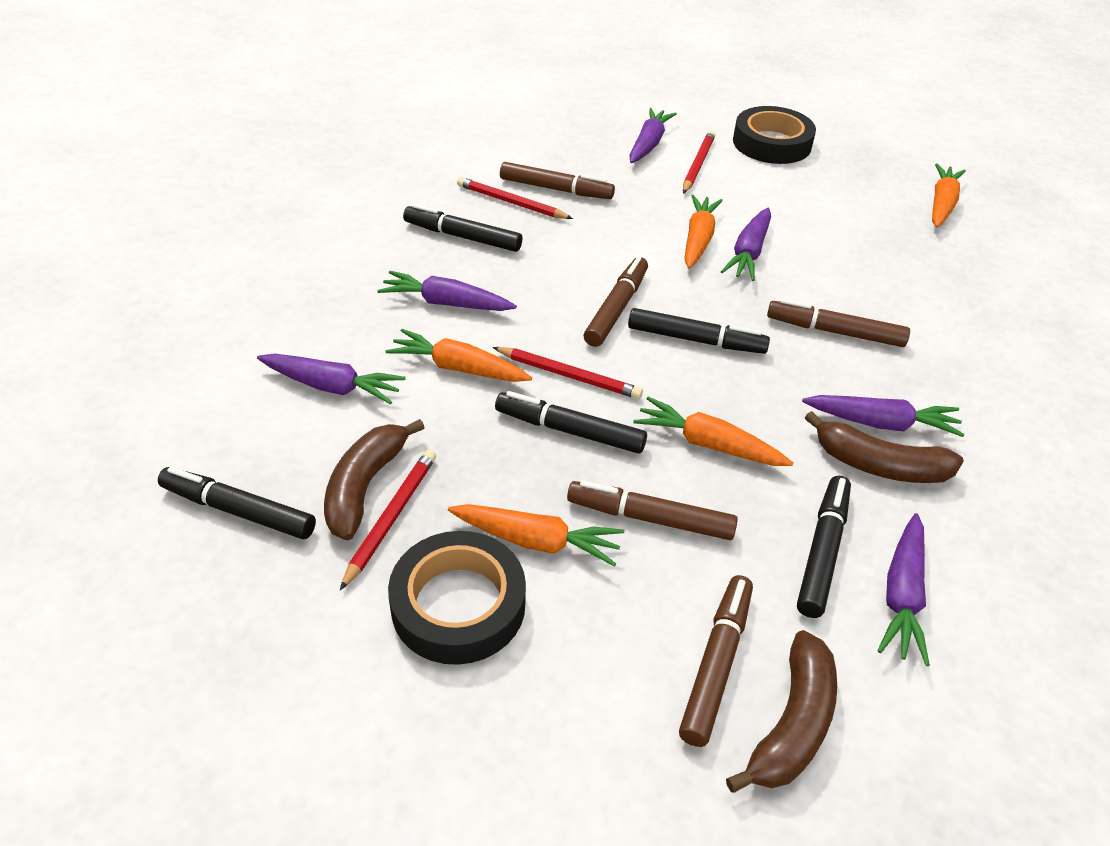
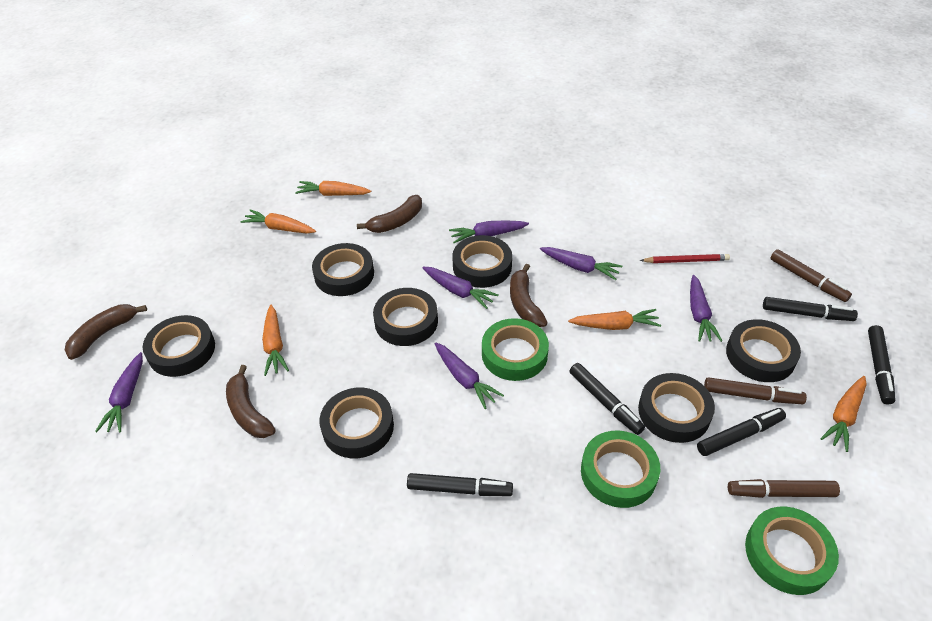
black tape: 2 -> 7
brown banana: 3 -> 4
brown marker: 5 -> 3
green tape: 0 -> 3
red pencil: 4 -> 1

